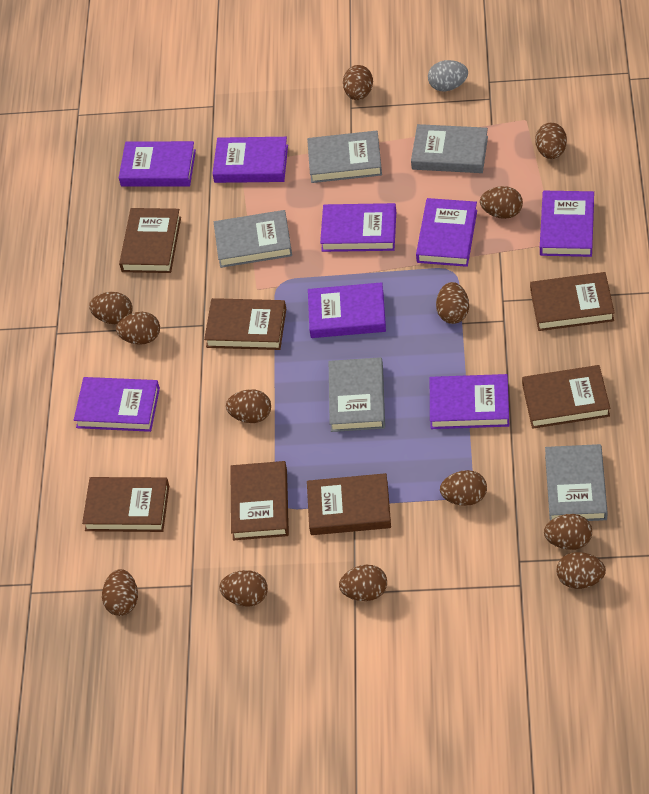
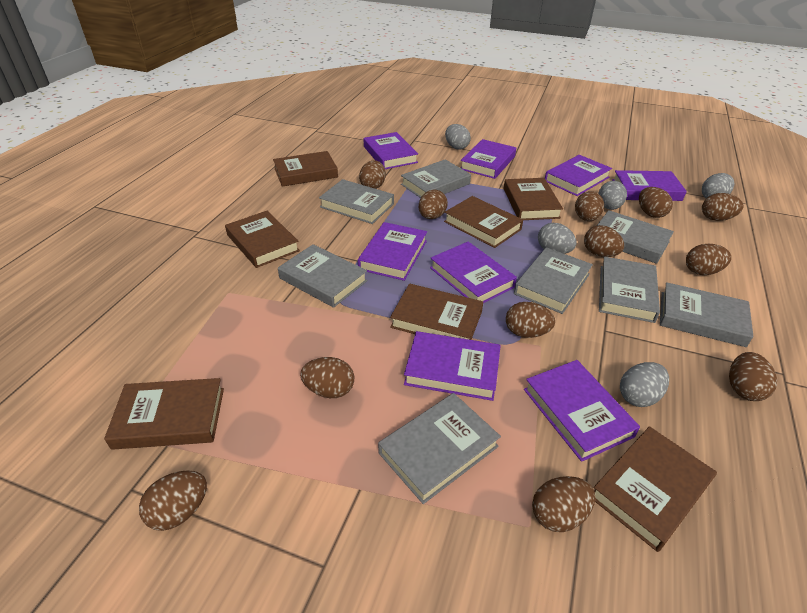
brown egg: 13 -> 12
grey book: 5 -> 8
grey egg: 1 -> 5

